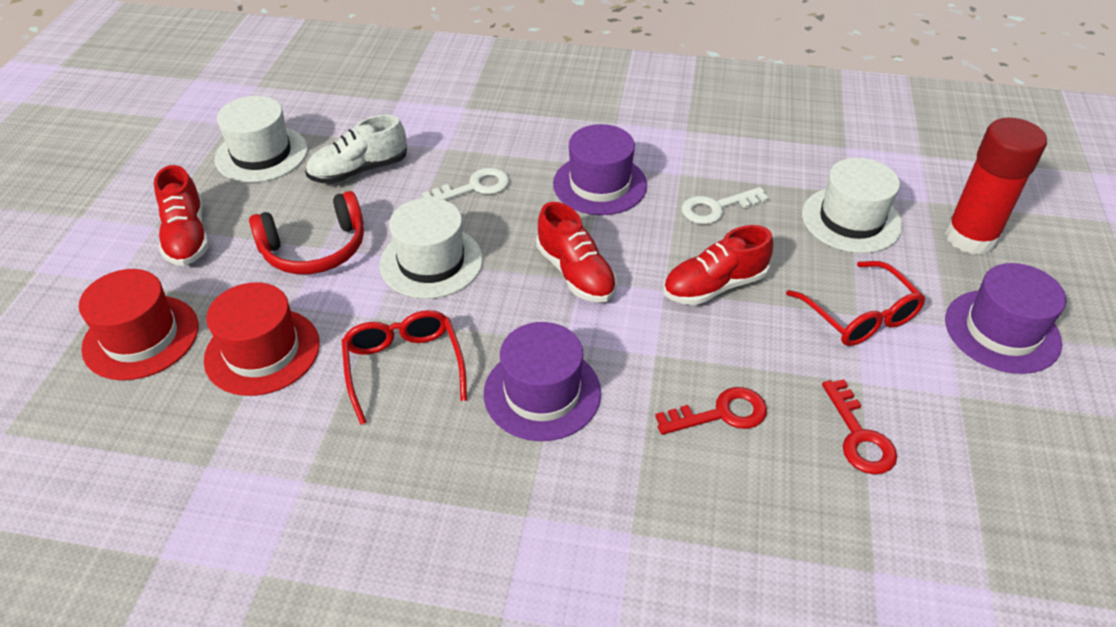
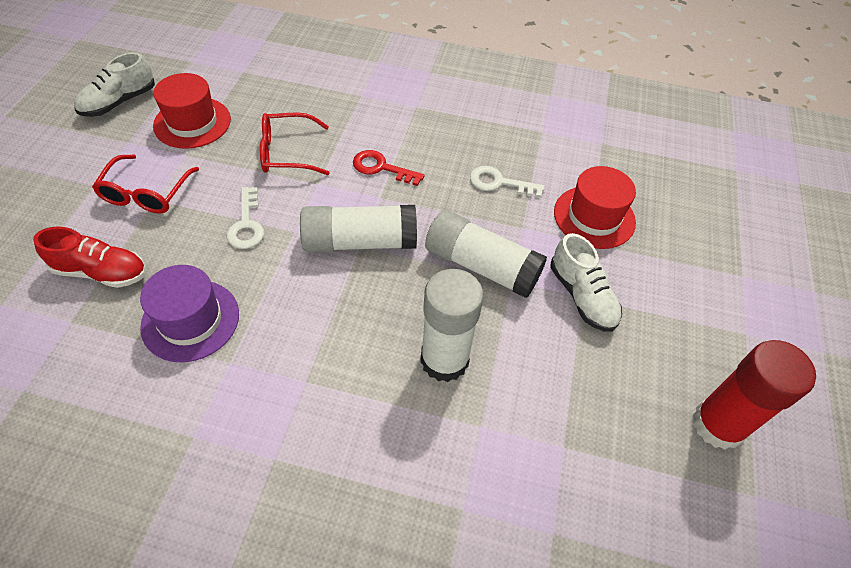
purple hat: 3 -> 1
red headphones: 1 -> 0
red key: 2 -> 1
red shoe: 3 -> 1
white glue stick: 0 -> 3
white hat: 3 -> 0
white shoe: 1 -> 2

